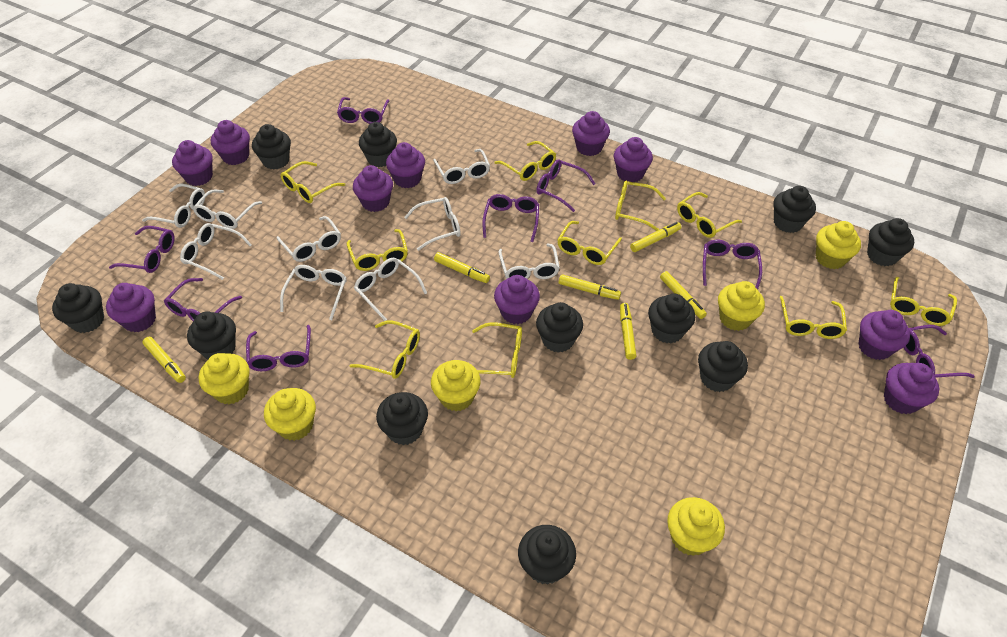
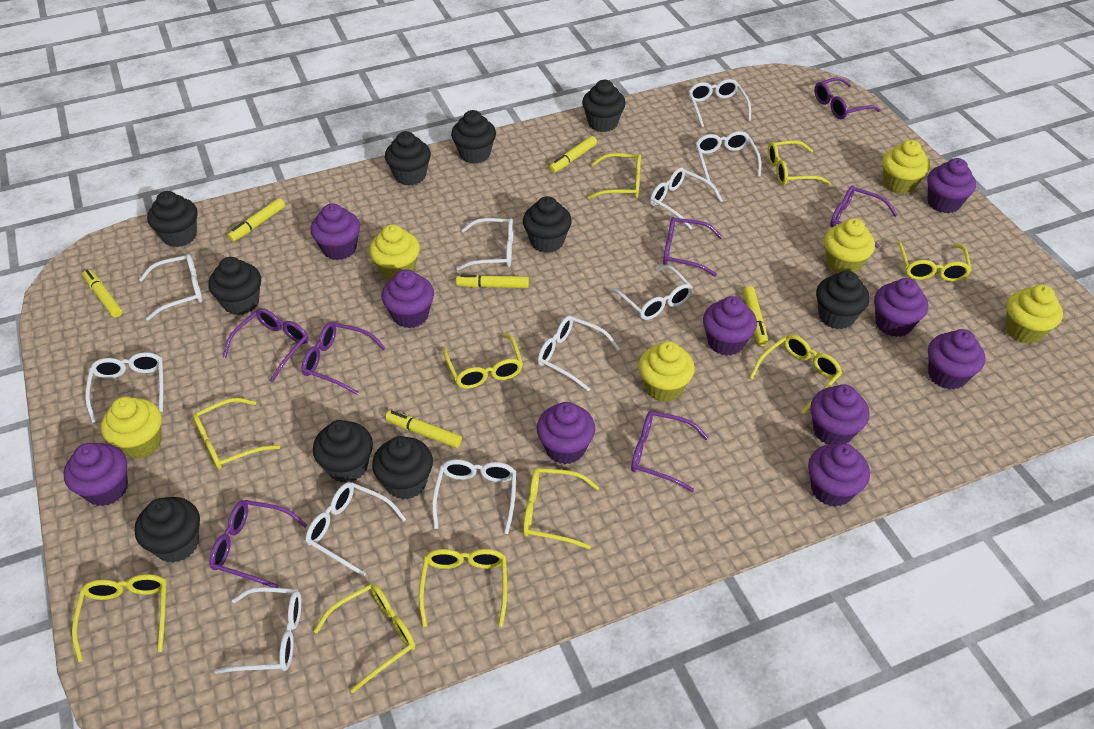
black cupcake: 11 -> 10
purple glasses: 8 -> 7
white glasses: 9 -> 11

